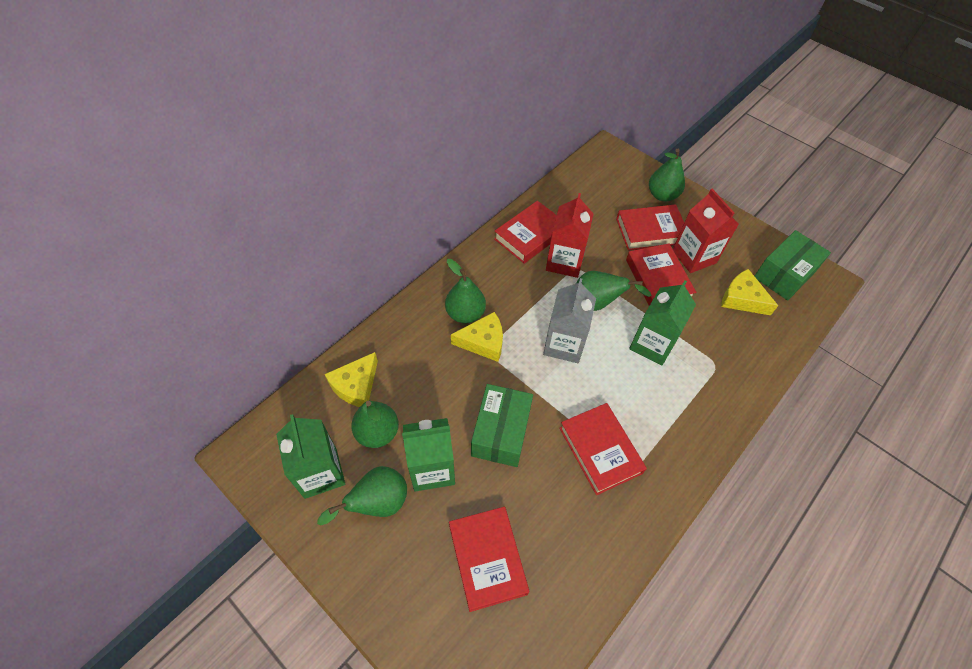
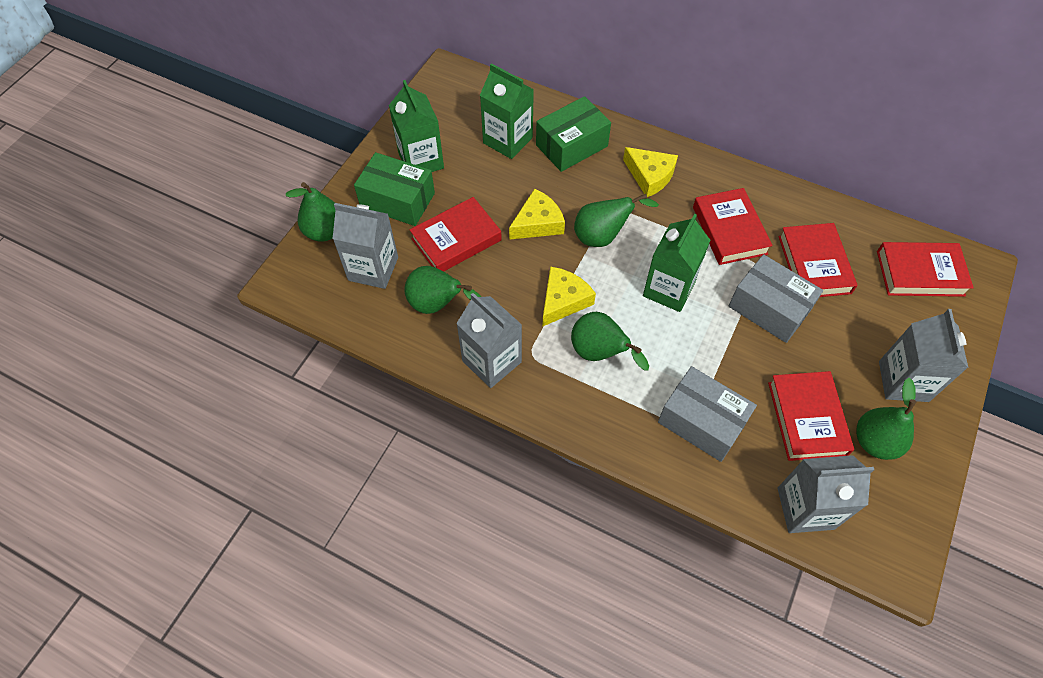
grey box: 0 -> 2
grey carton: 1 -> 4
red carton: 2 -> 0

